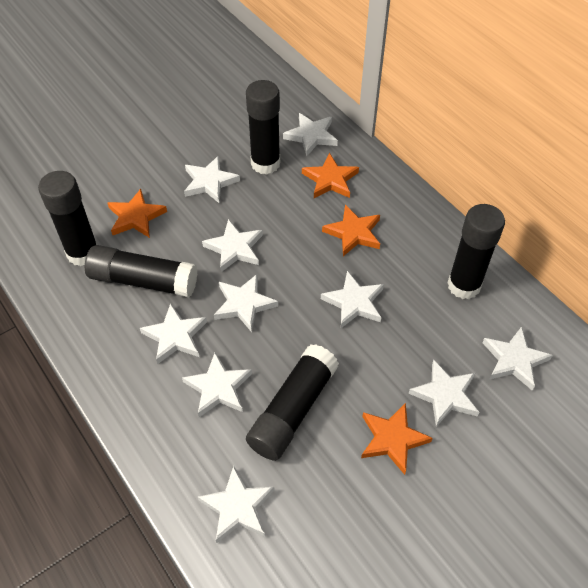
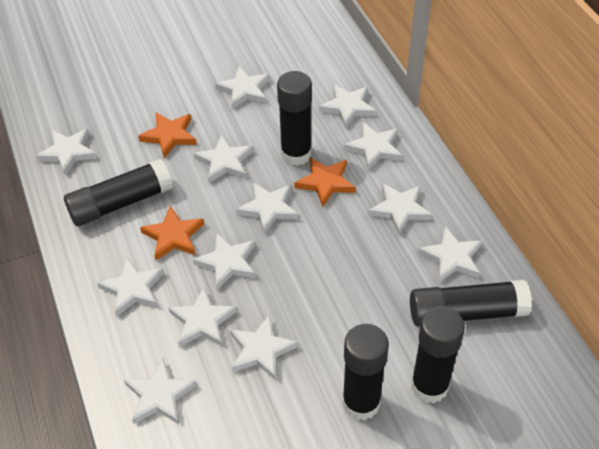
orange star: 4 -> 3
white star: 10 -> 13

